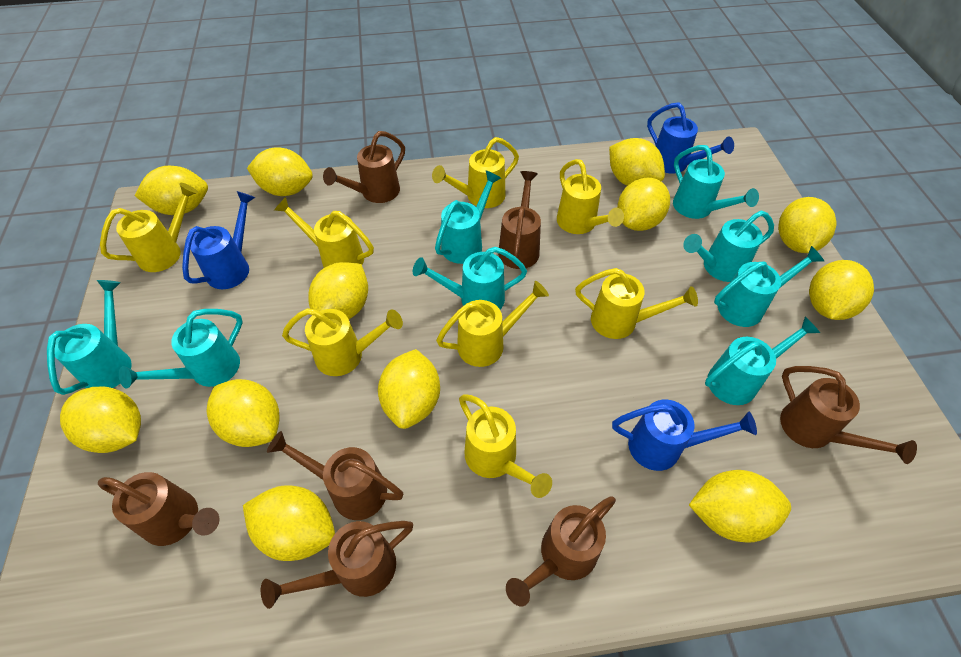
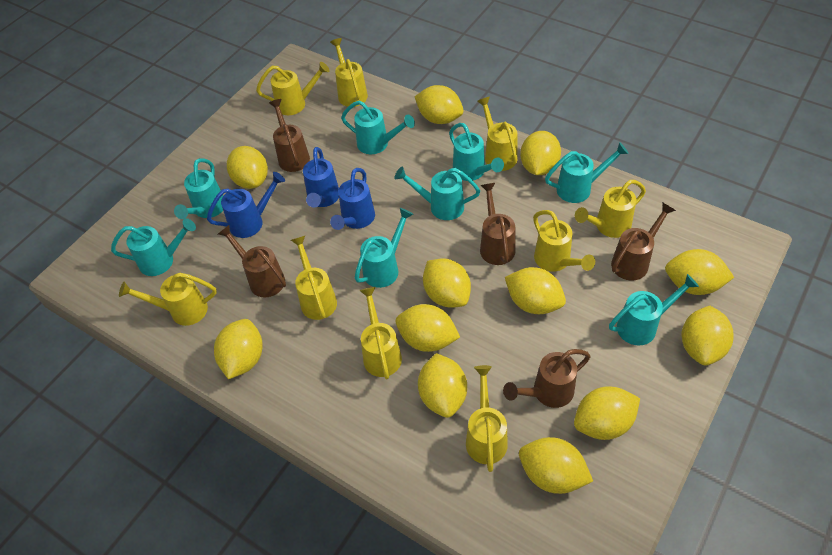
brown watering can: 7 -> 5
yellow watering can: 8 -> 9

